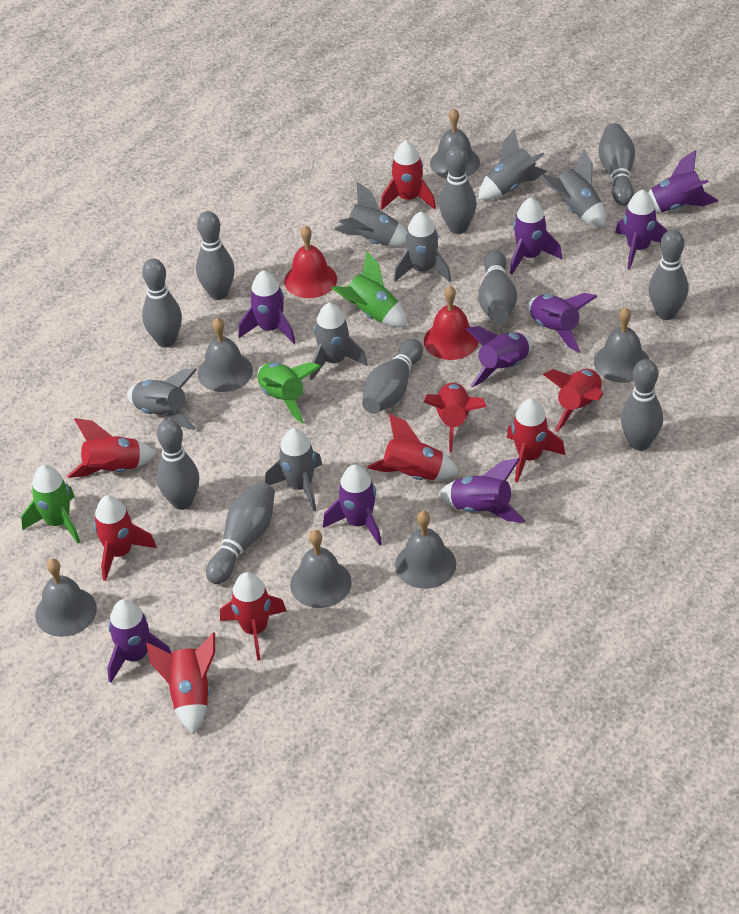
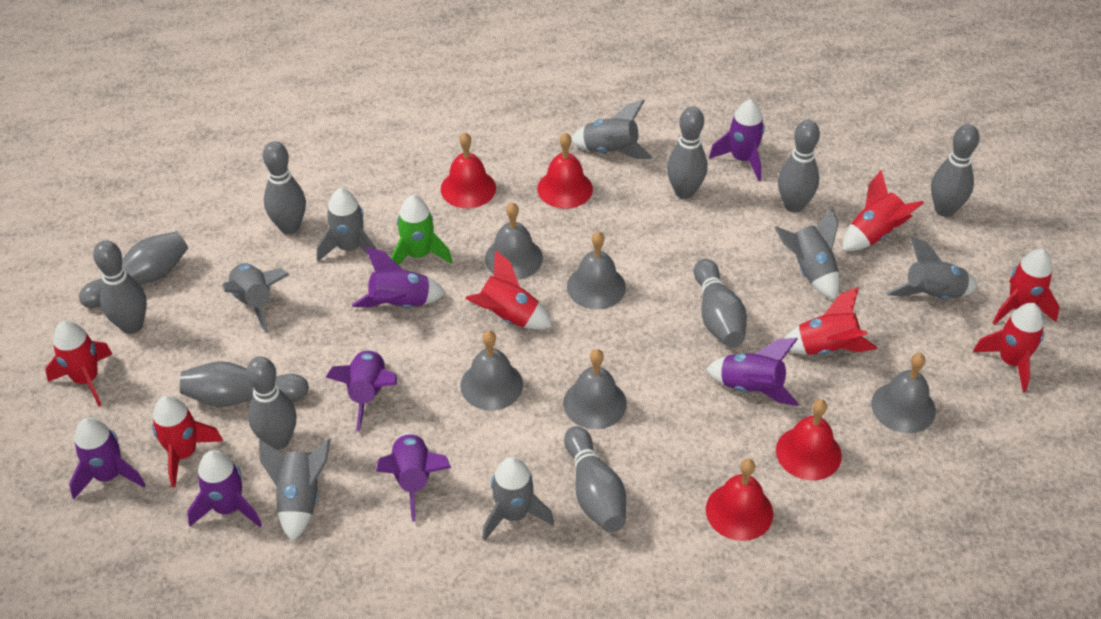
green rocket: 3 -> 1
grey bell: 6 -> 5
purple rocket: 9 -> 7
red bell: 2 -> 4
red rocket: 9 -> 7

